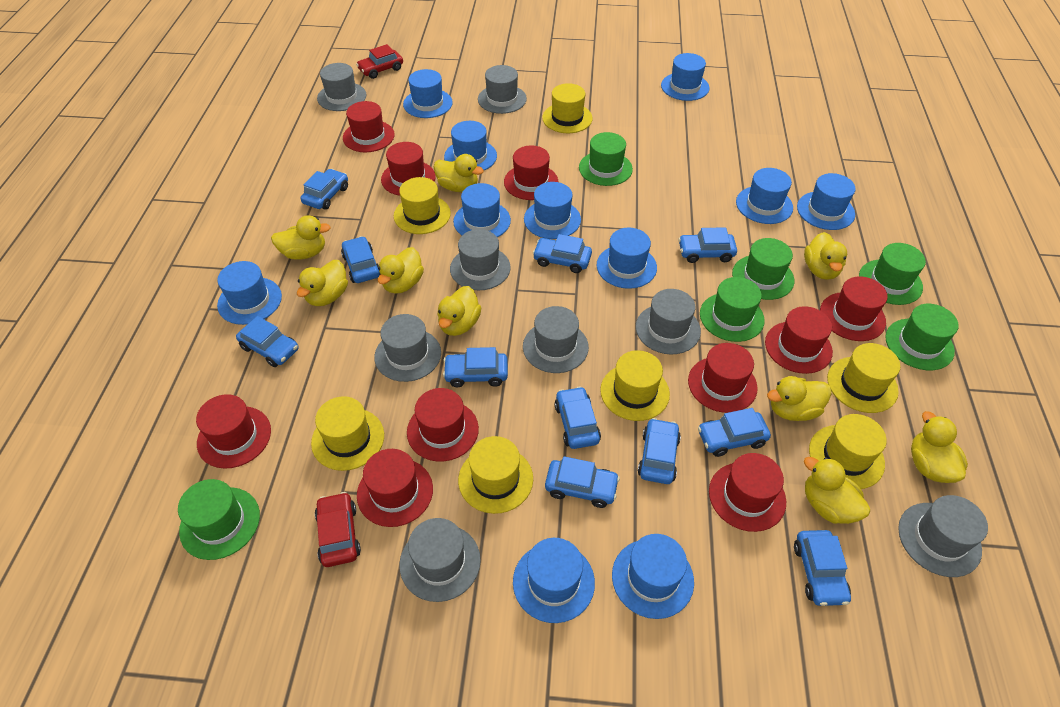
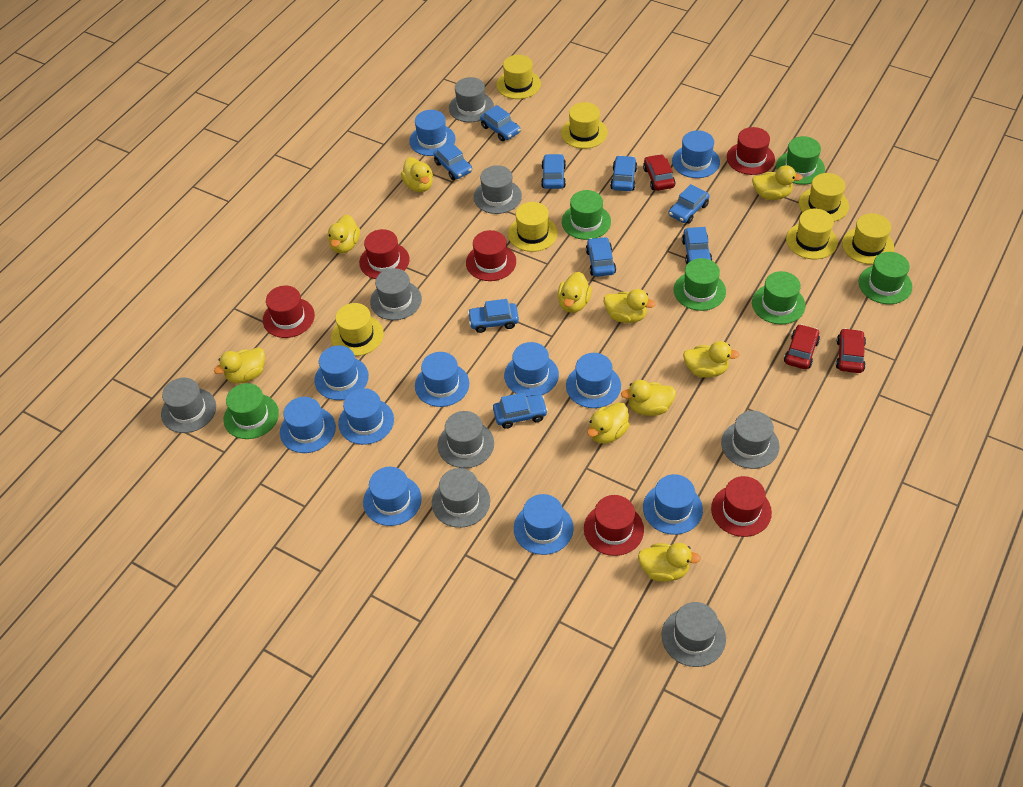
blue car: 11 -> 9
red car: 2 -> 3
red hat: 10 -> 6
yellow duck: 9 -> 10

